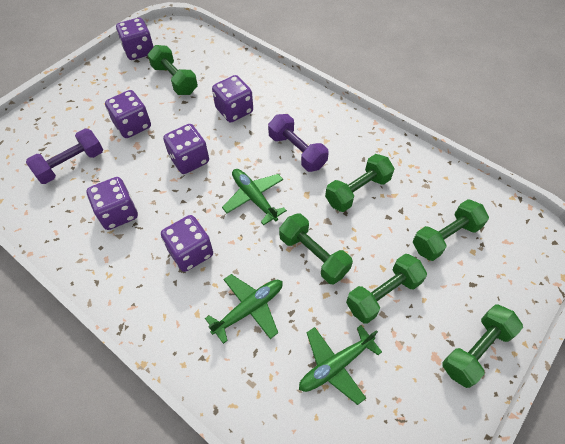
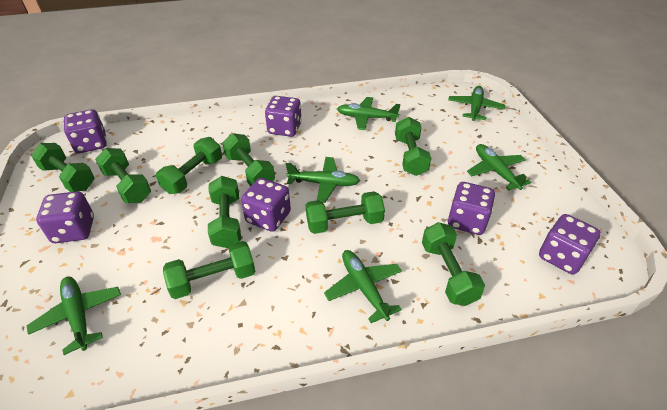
green dumbbell: 6 -> 9
green plane: 3 -> 6
purple dumbbell: 2 -> 0

